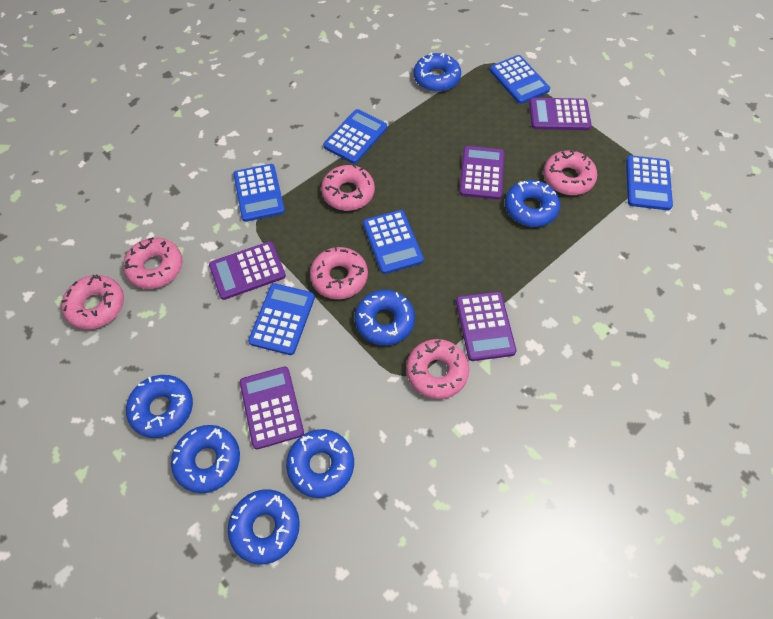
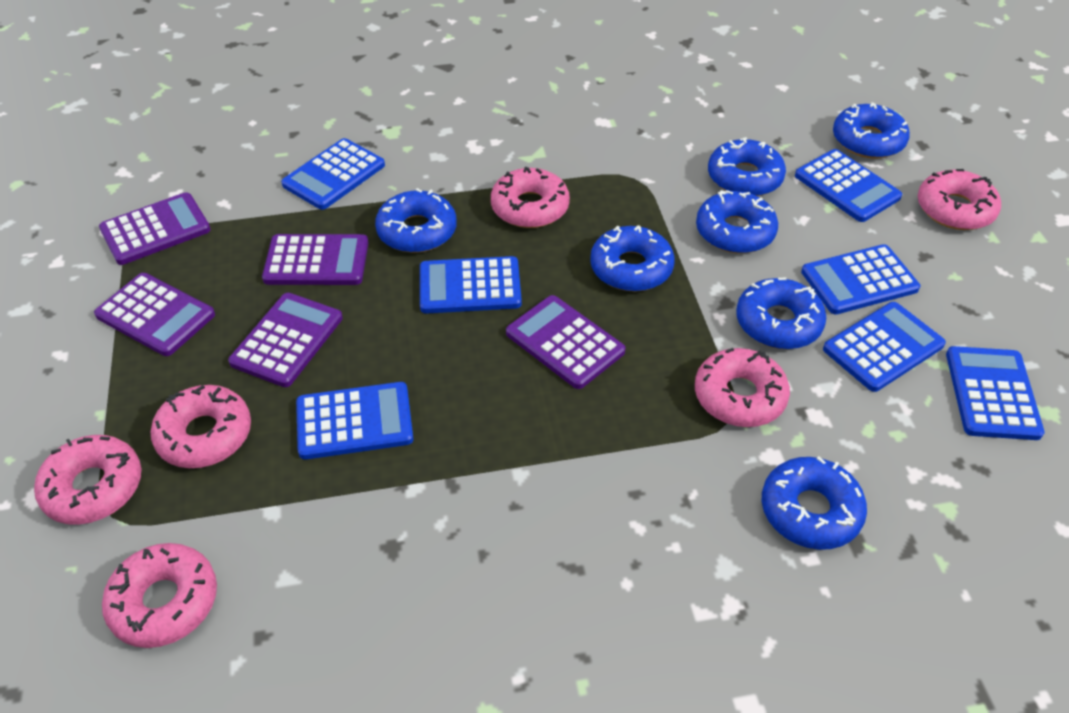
blue calculator: 6 -> 7

